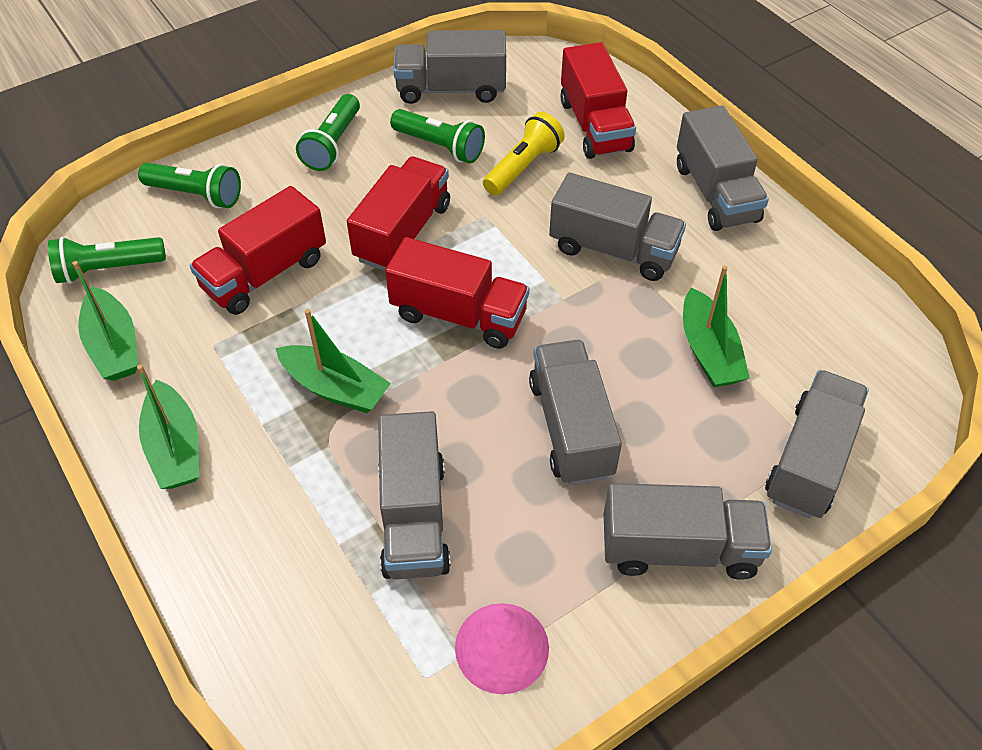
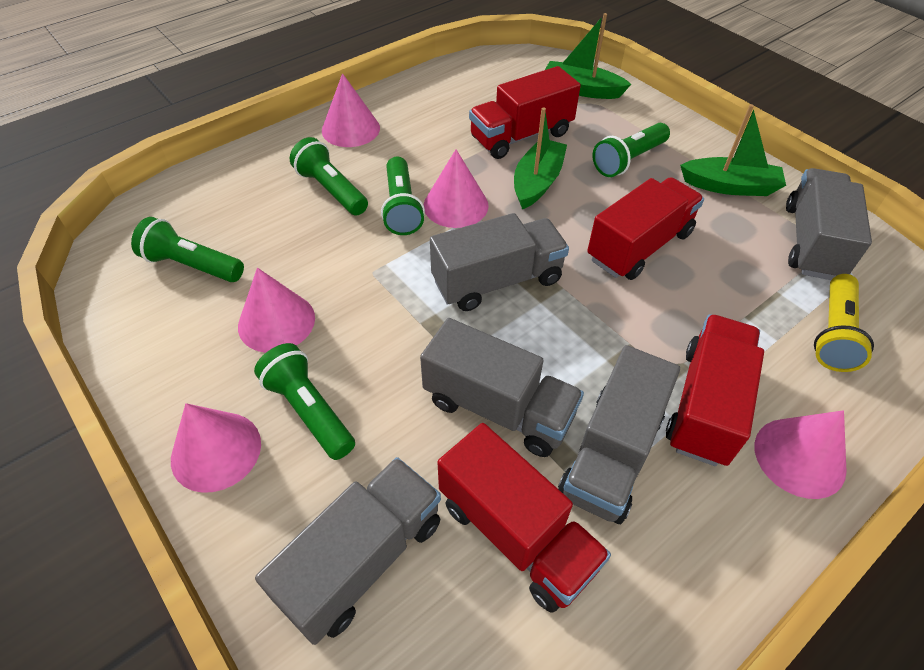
green boat: 4 -> 3
green flashlight: 4 -> 5
grey truck: 7 -> 5
pink cone: 1 -> 5

